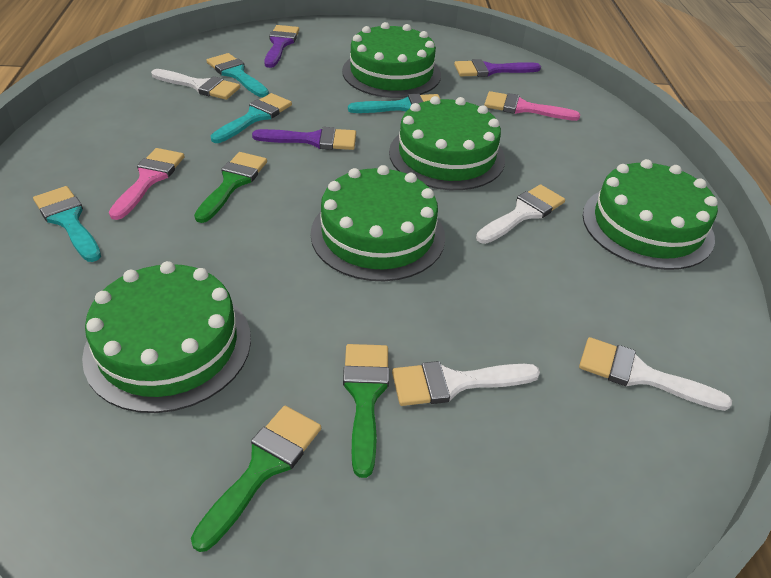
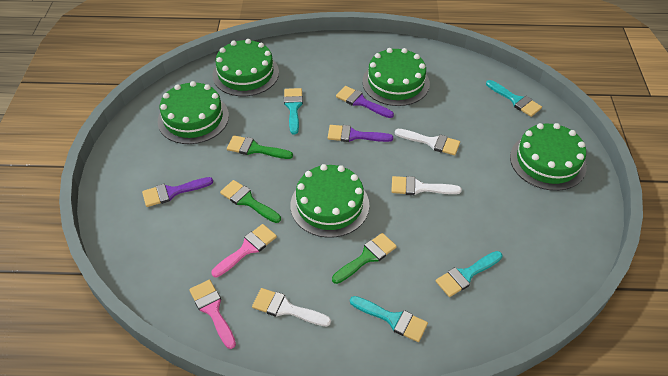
white brush: 4 -> 3

